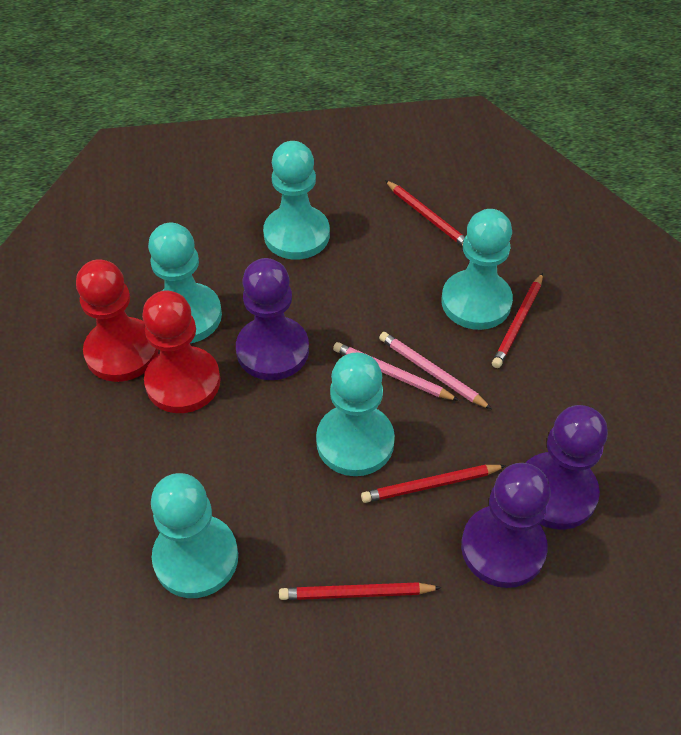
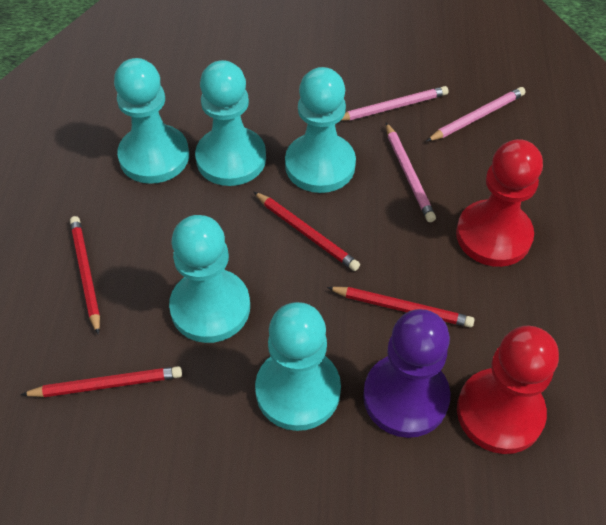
pink pencil: 2 -> 3
purple pawn: 3 -> 1

